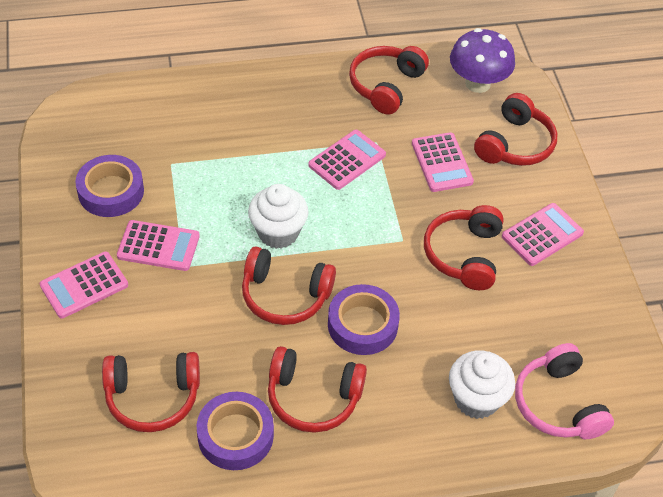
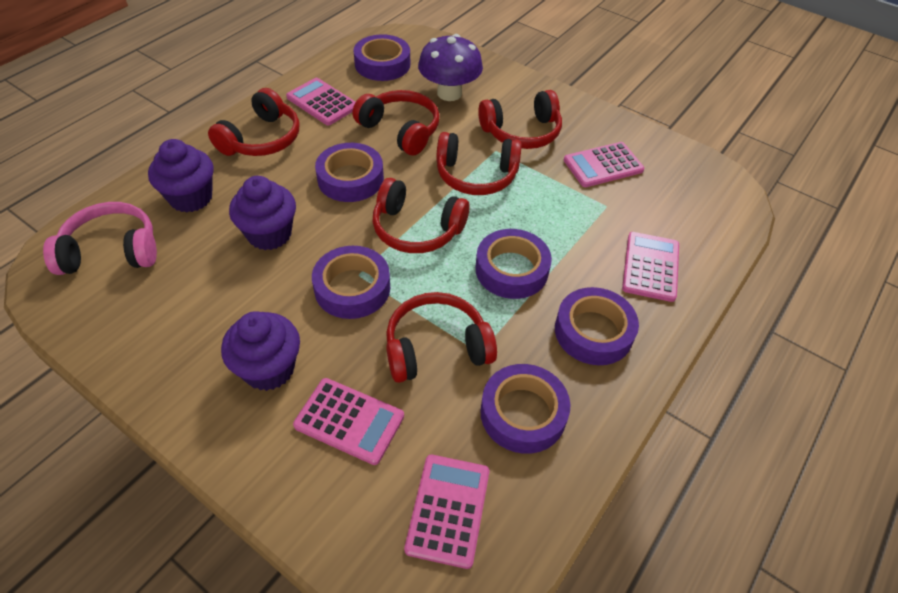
purple cupcake: 0 -> 3
purple tape: 3 -> 6
white cupcake: 2 -> 0

